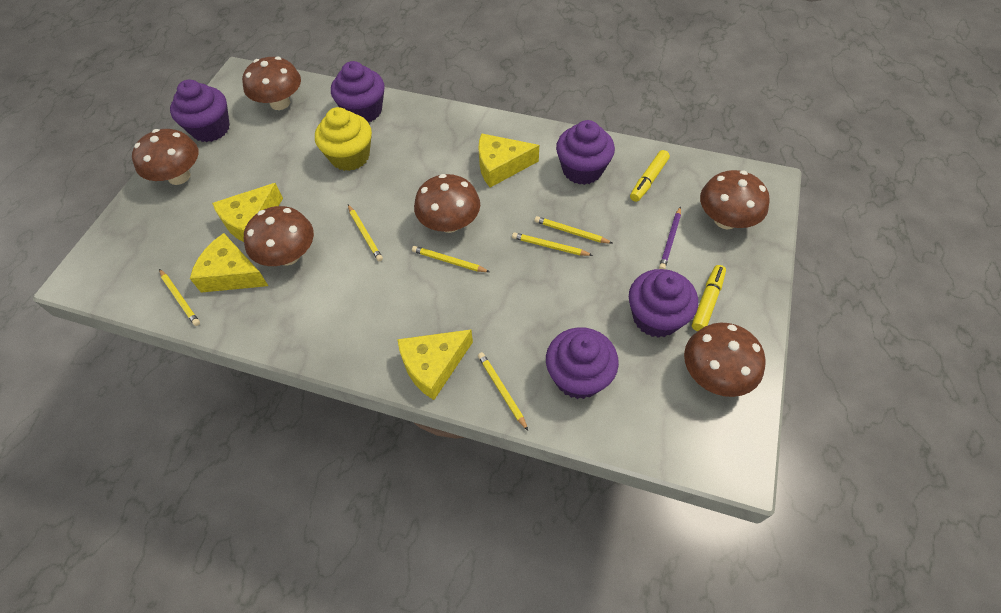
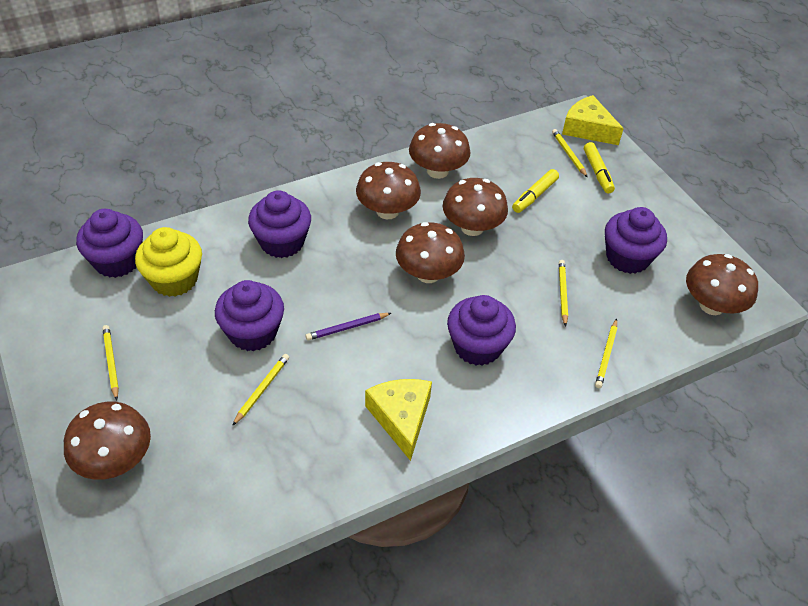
yellow cheese: 4 -> 2
yellow pencil: 6 -> 5

